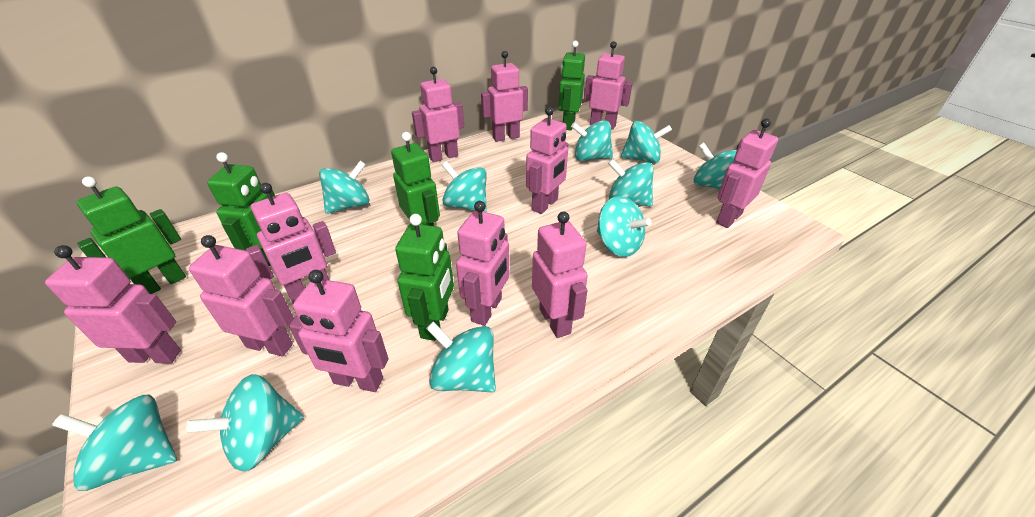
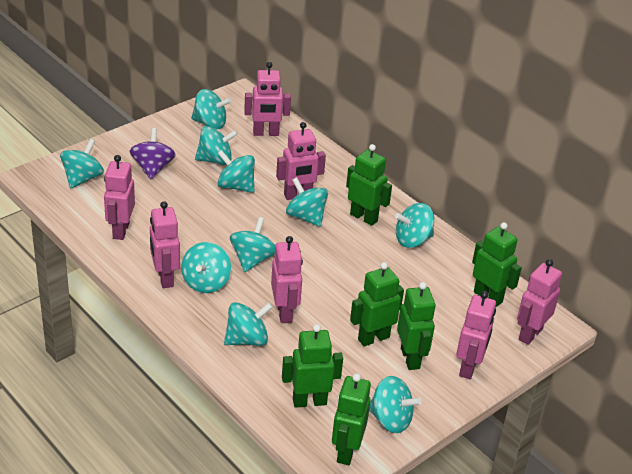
green robot: 5 -> 6
pink robot: 11 -> 7
purple spinning top: 0 -> 1

